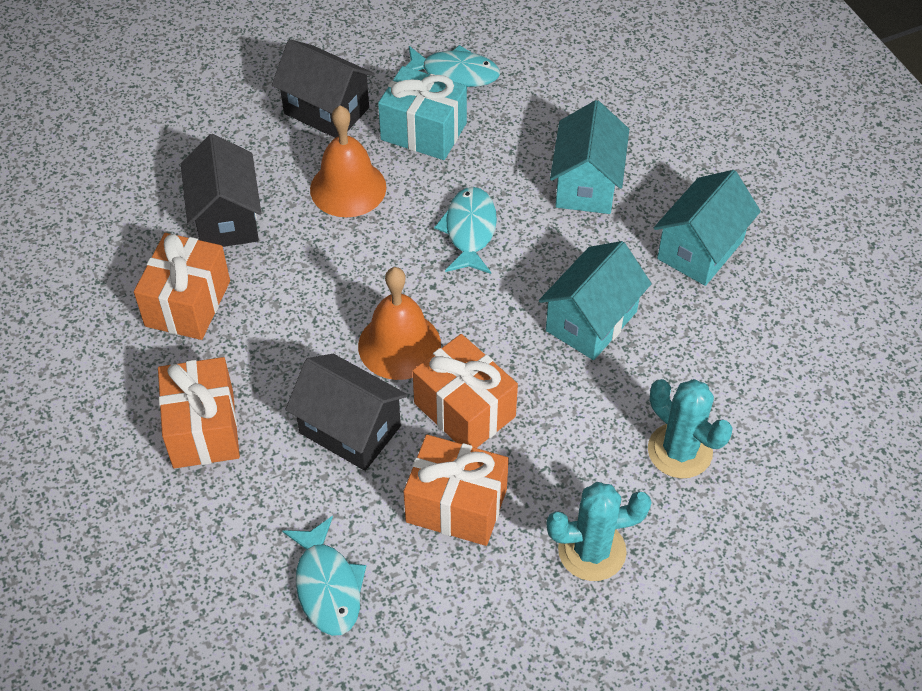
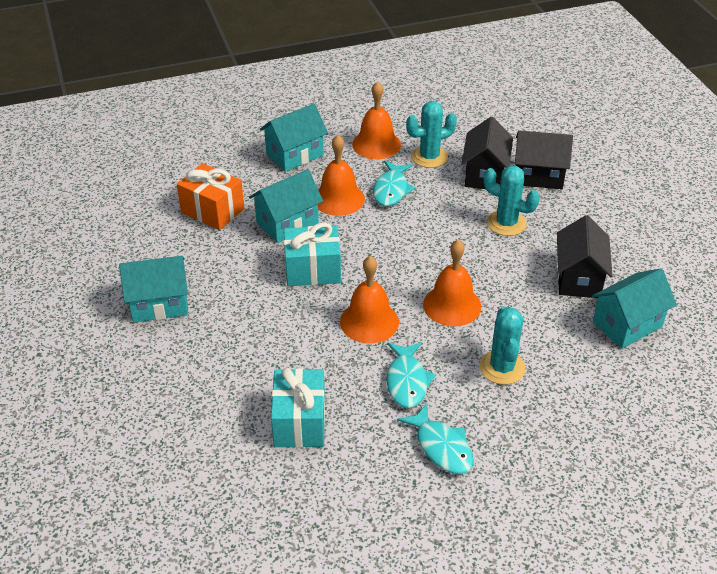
orange bell: 2 -> 4
orange gift: 4 -> 1
turquoise cactus: 2 -> 3
turquoise gift: 1 -> 2
turquoise house: 3 -> 4

